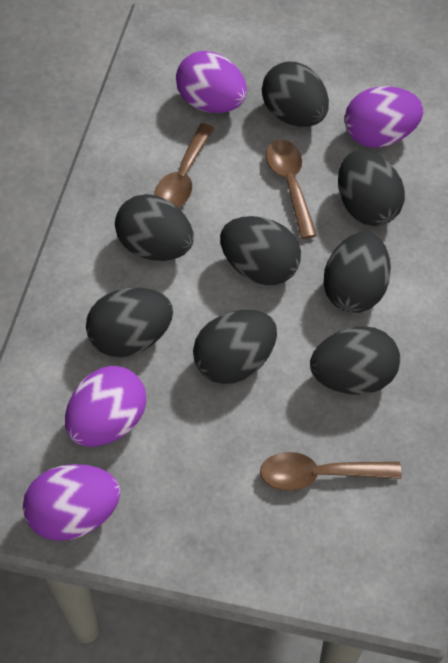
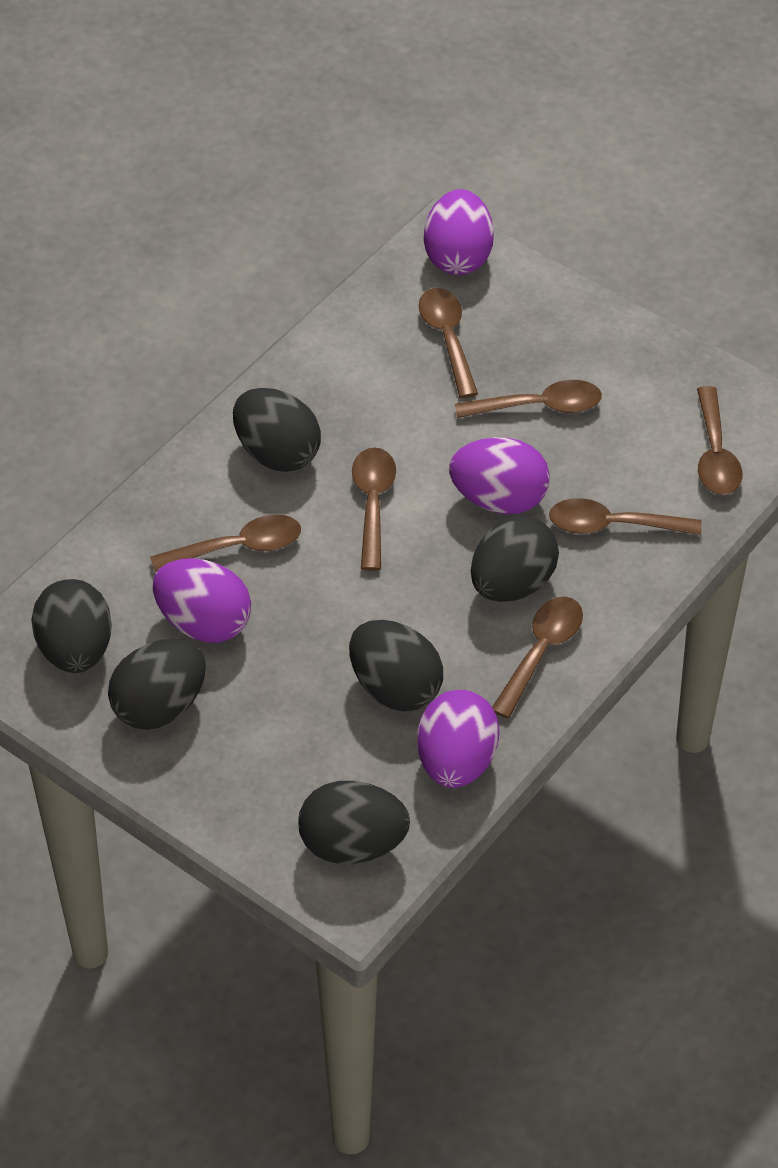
black egg: 8 -> 6
brown spoon: 3 -> 7

